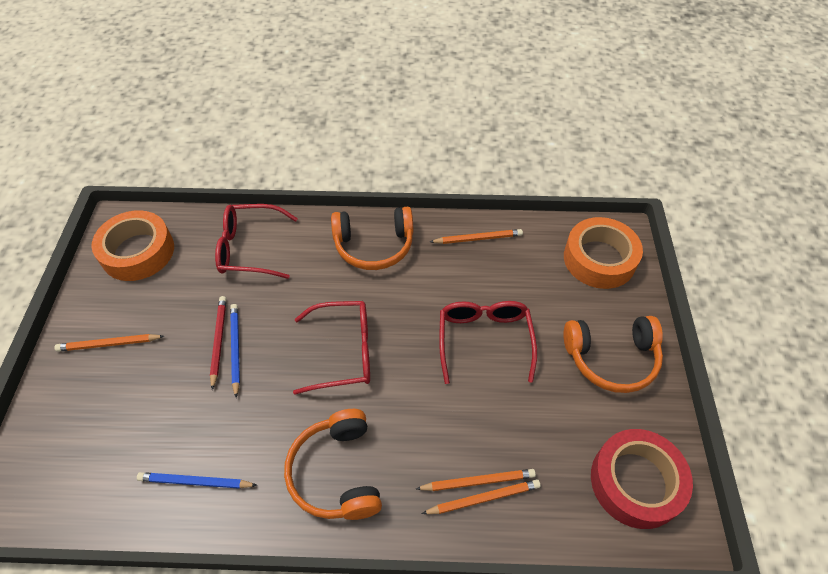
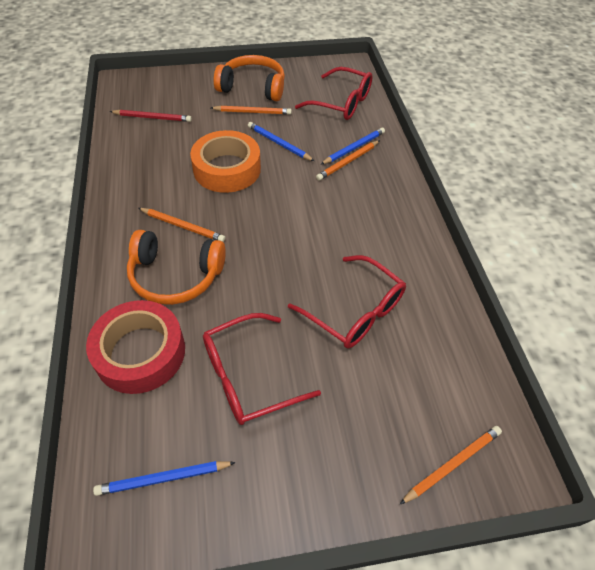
blue pencil: 2 -> 3
orange headphones: 3 -> 2
orange tape: 2 -> 1

